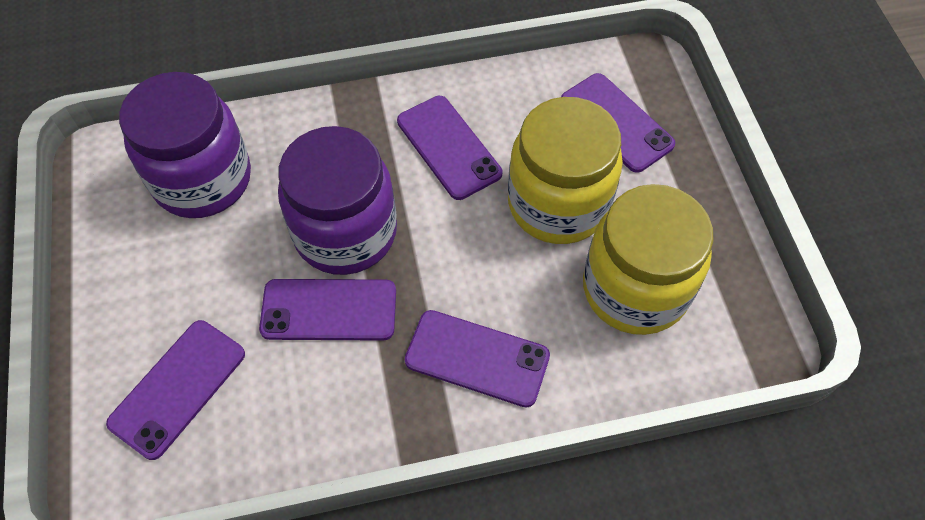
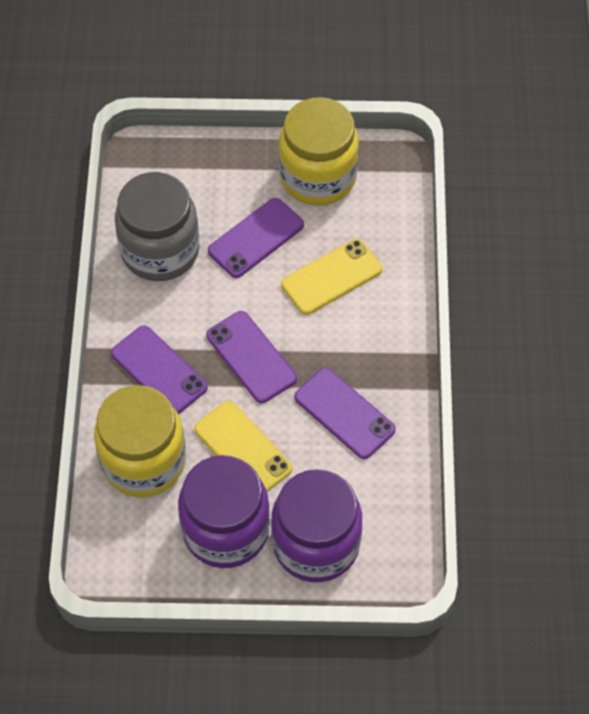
grey jar: 0 -> 1
purple phone: 5 -> 4
yellow phone: 0 -> 2

